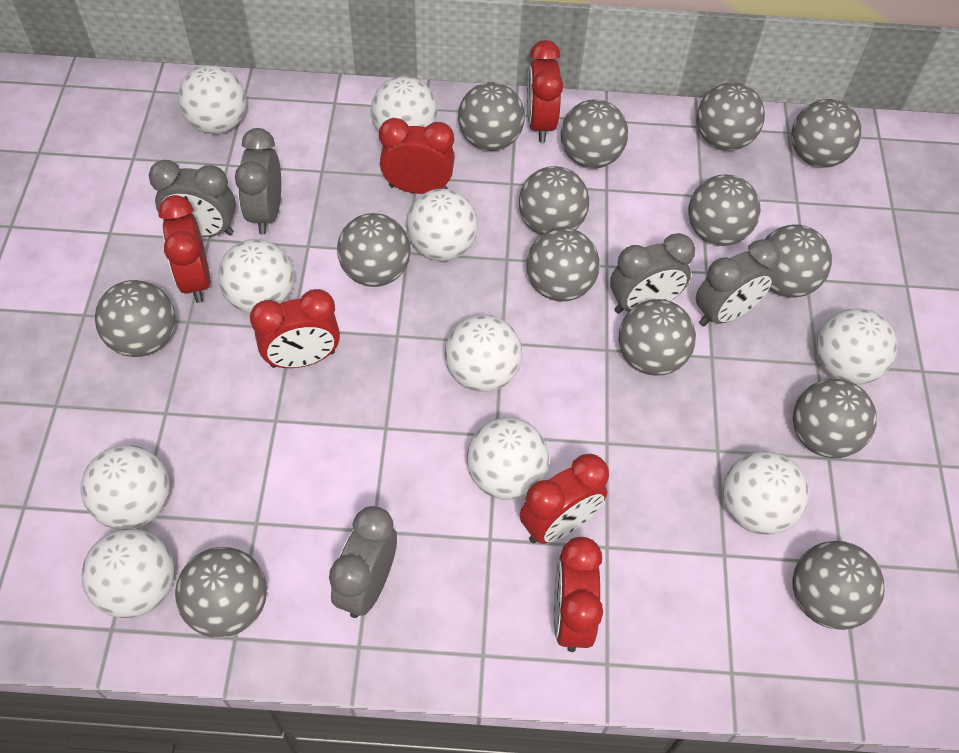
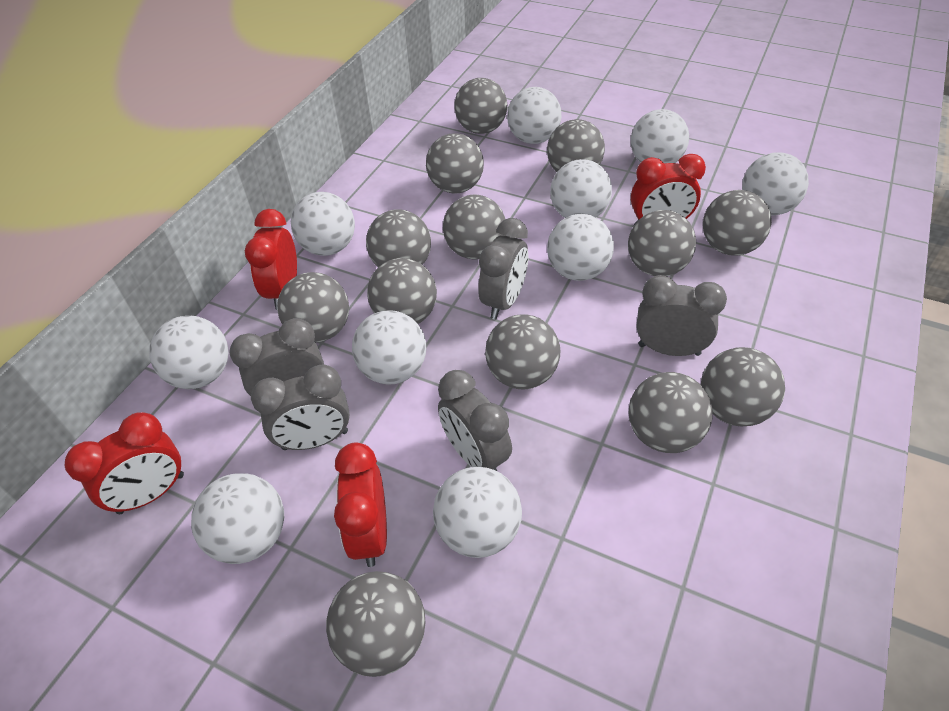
grey ball: 14 -> 13
red clock: 6 -> 4

